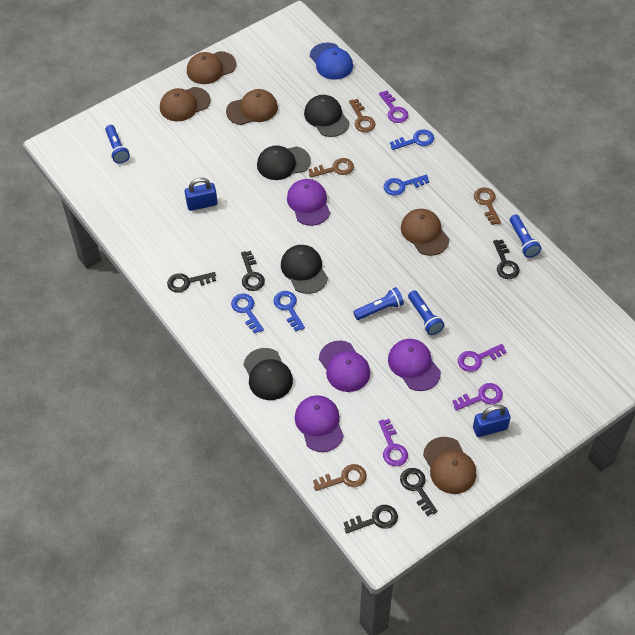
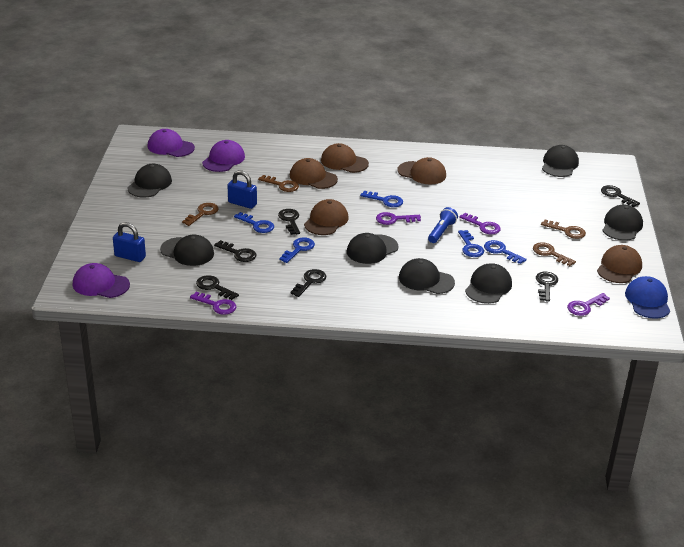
black cap: 4 -> 7
black key: 5 -> 6
blue flashlight: 4 -> 1
blue key: 4 -> 5
purple cap: 4 -> 3

